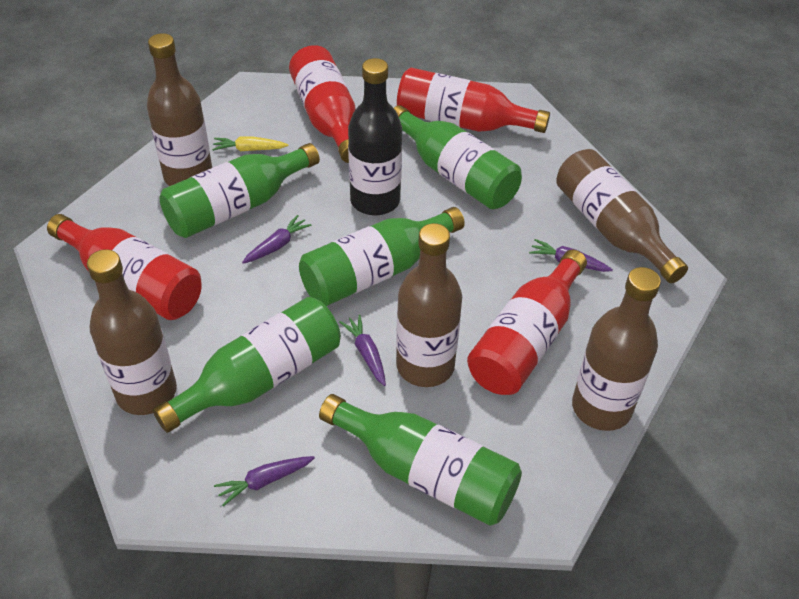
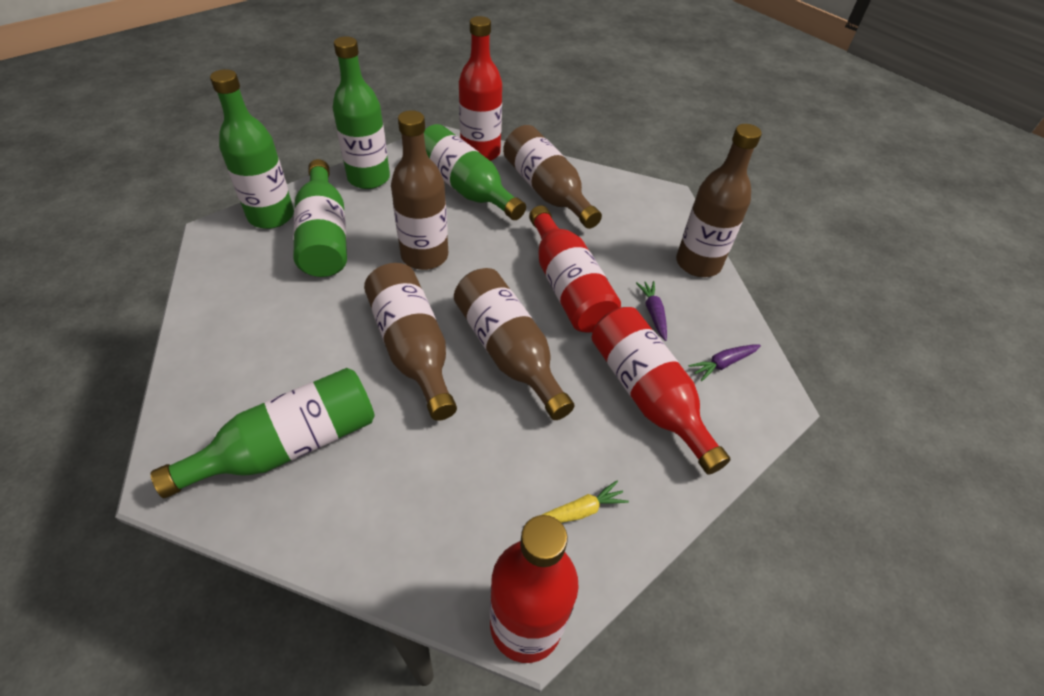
black bottle: 1 -> 0
purple carrot: 4 -> 2

